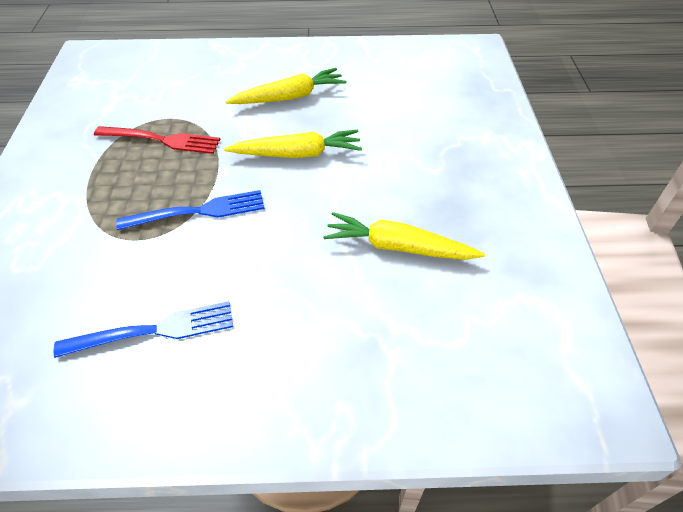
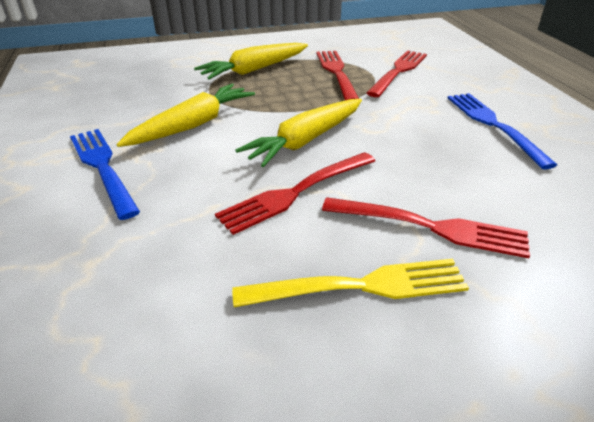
red fork: 1 -> 4
yellow fork: 0 -> 1

